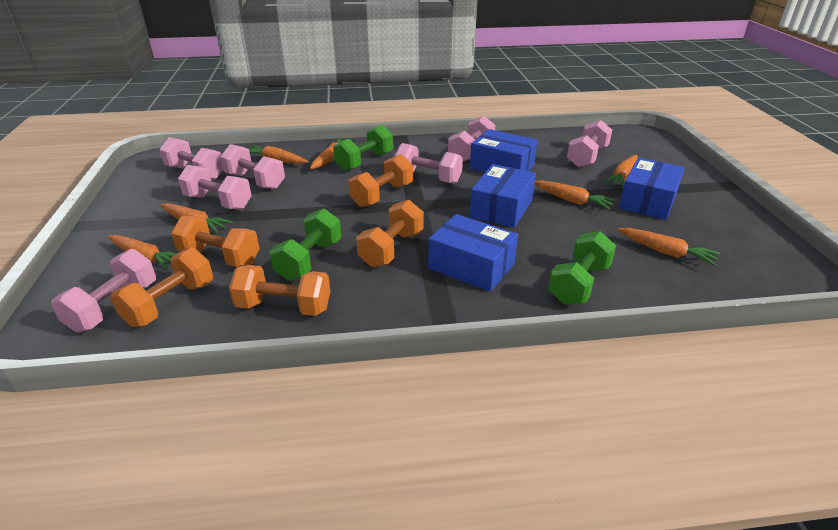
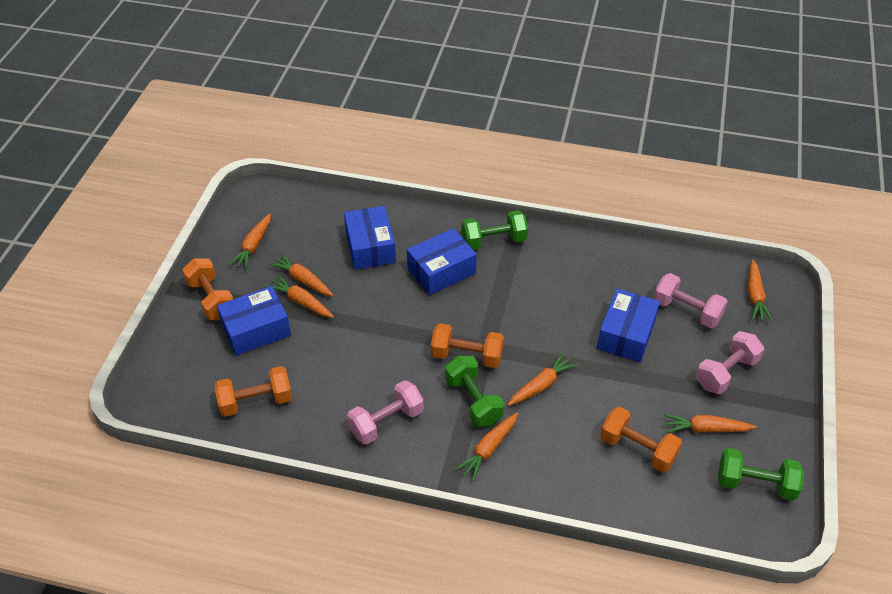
orange dumbbell: 5 -> 4
pink dumbbell: 7 -> 3

